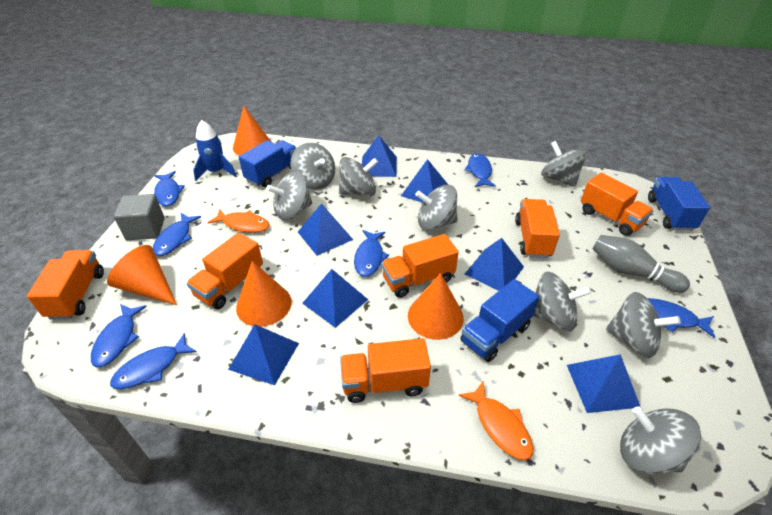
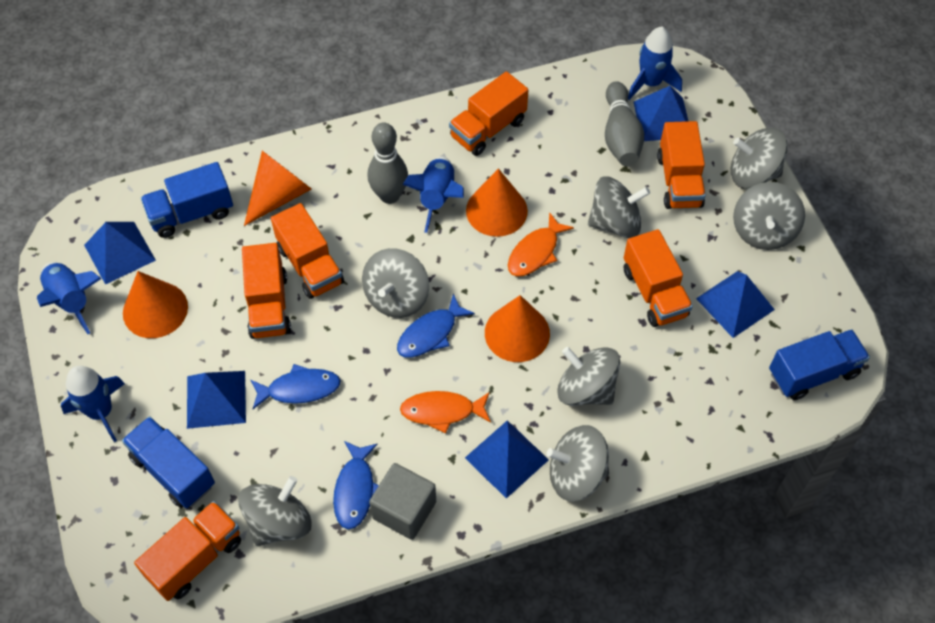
blue fish: 7 -> 3
blue pyramid: 7 -> 5
blue rocket: 1 -> 4
grey bowling pin: 1 -> 2
grey spinning top: 8 -> 7

